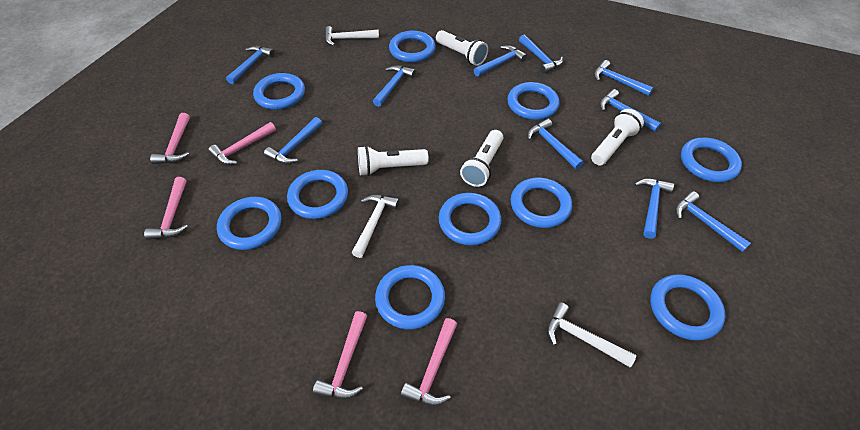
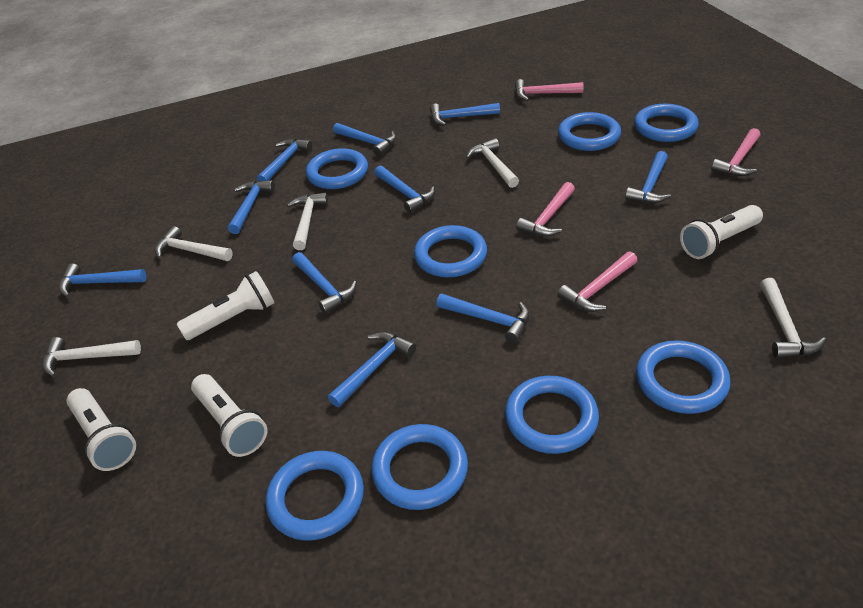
blue ring: 10 -> 8
pink hammer: 5 -> 4
white hammer: 3 -> 5

